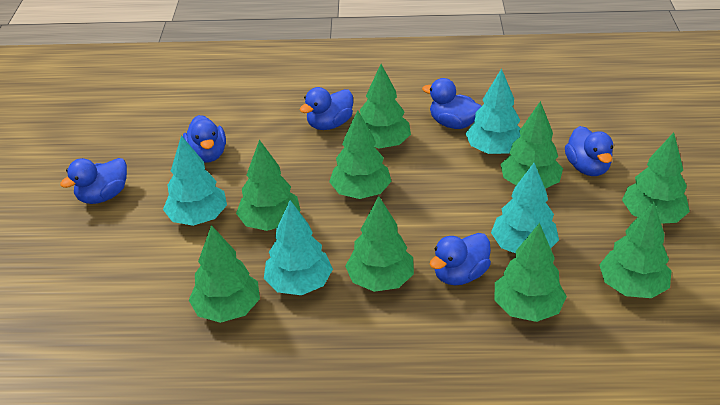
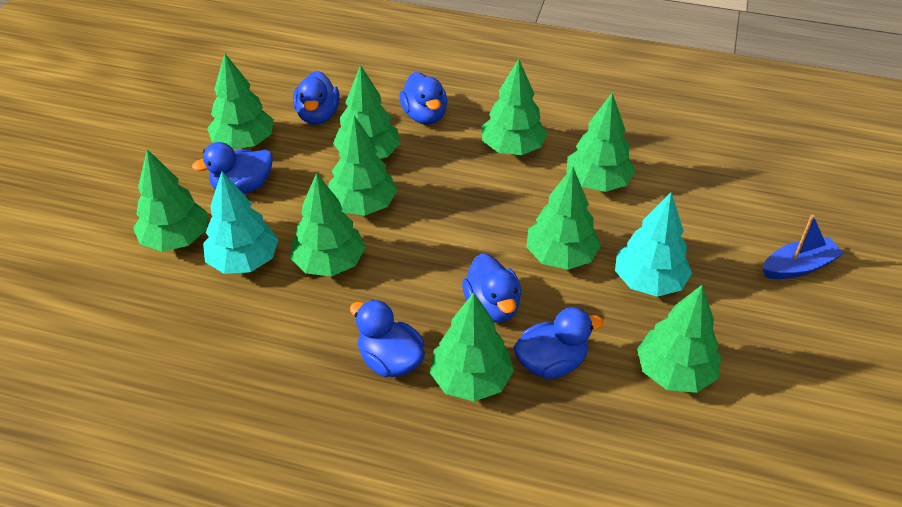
blue boat: 0 -> 1
green tree: 9 -> 10
turquoise tree: 4 -> 2

